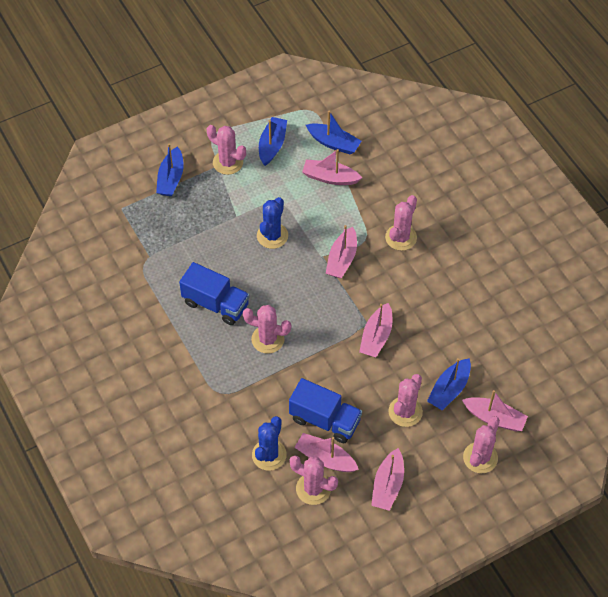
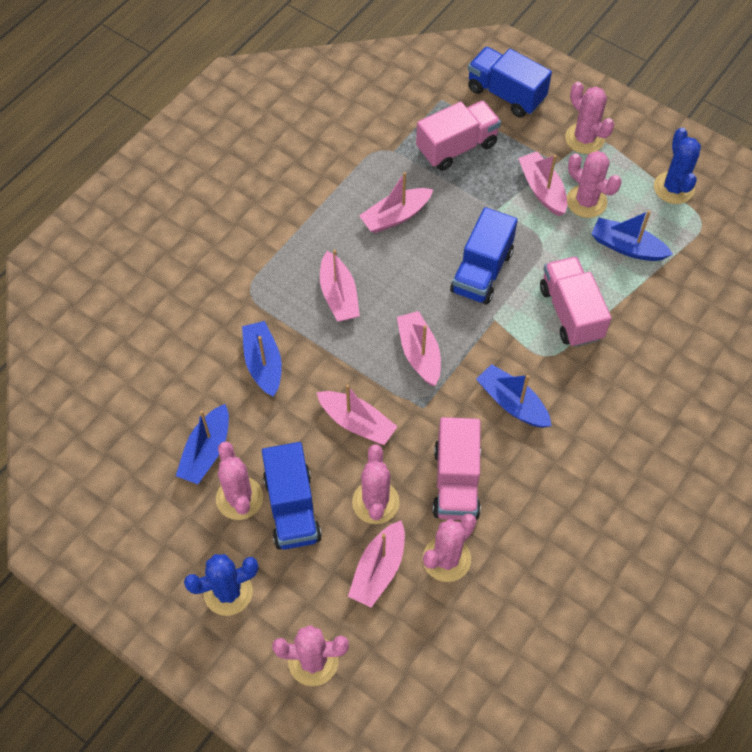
blue truck: 2 -> 3
pink truck: 0 -> 3

